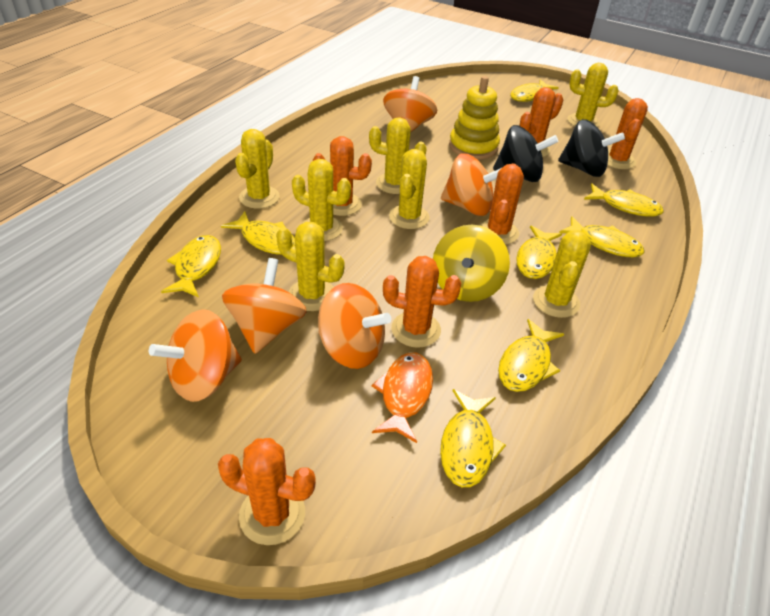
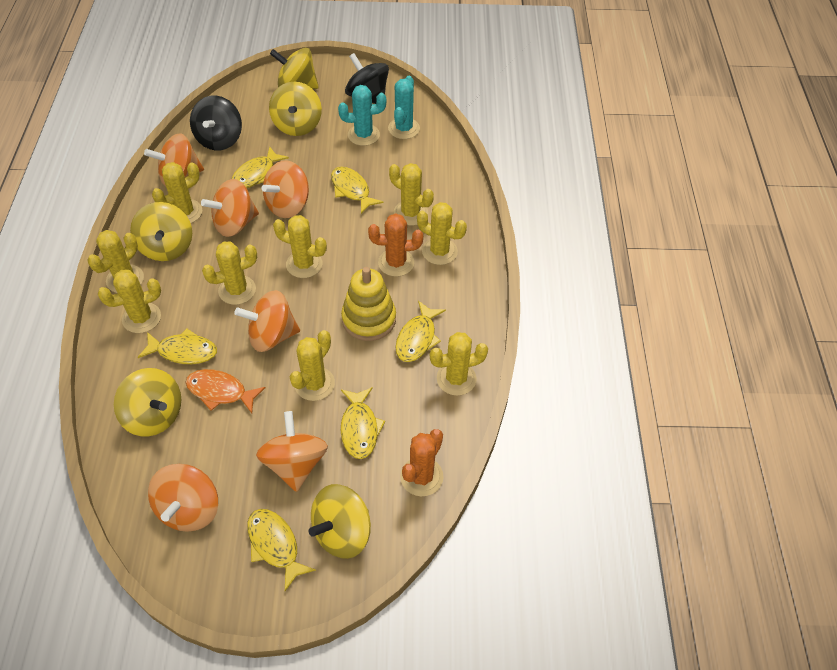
orange cactus: 6 -> 2
orange spinning top: 5 -> 6
turquoise cactus: 0 -> 2
yellow cactus: 7 -> 9
yellow fish: 8 -> 6
yellow spinning top: 1 -> 5

